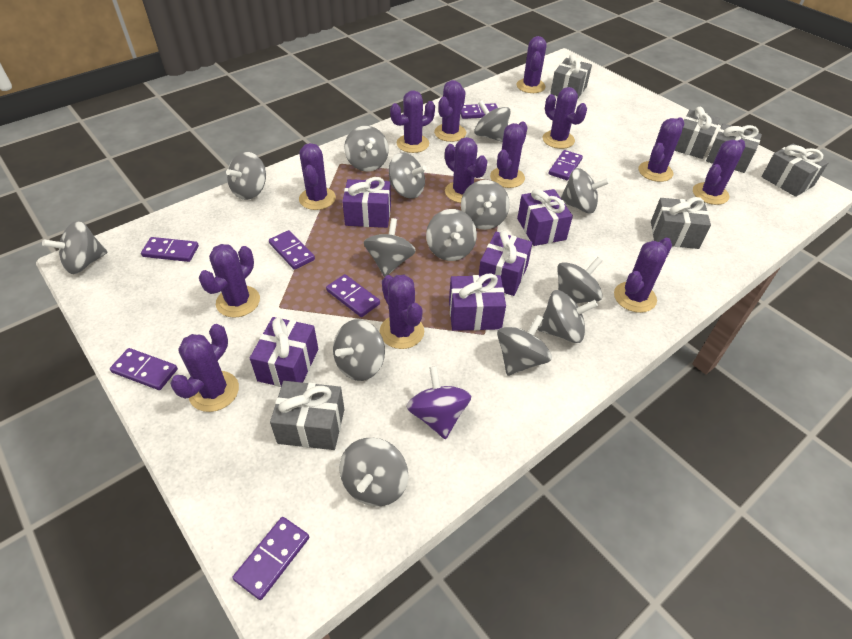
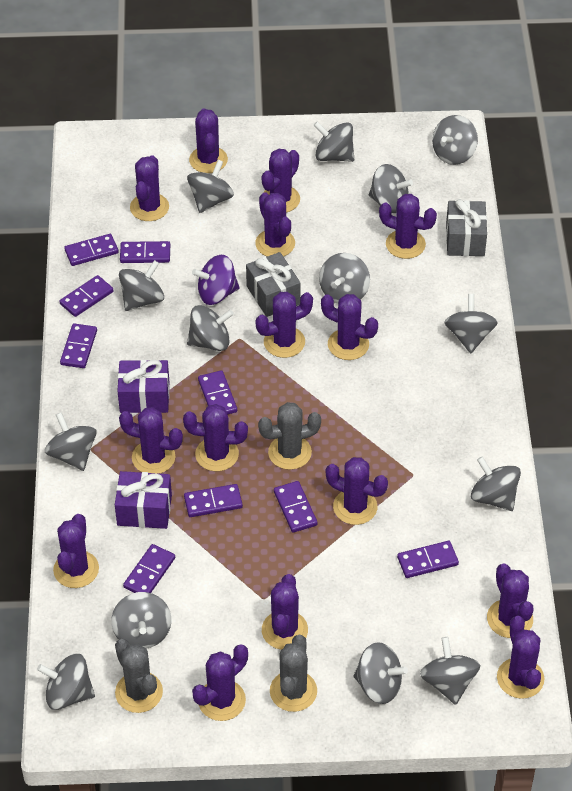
grey cactus: 0 -> 3
grey gift: 6 -> 2
purple cactus: 13 -> 15
purple domino: 7 -> 9
purple gift: 5 -> 2

